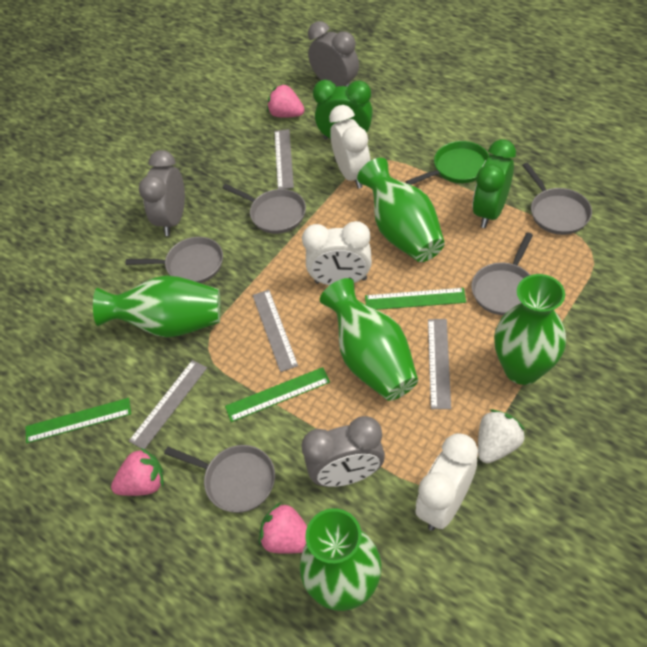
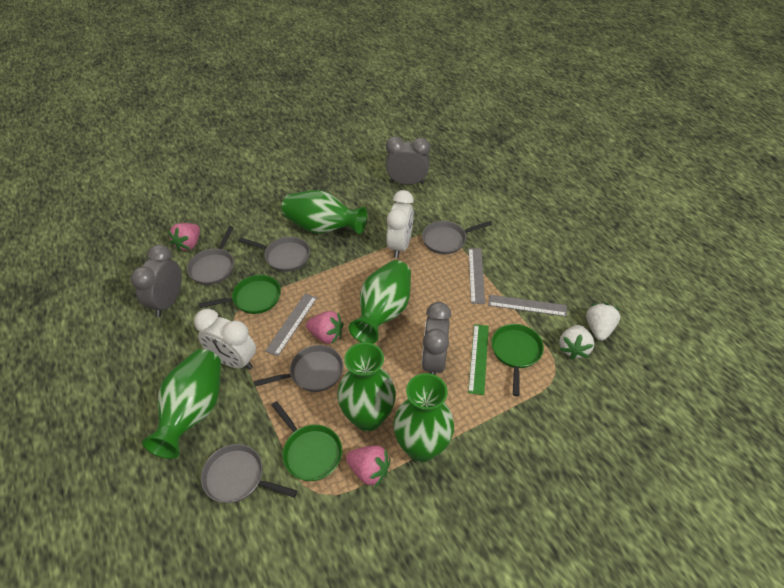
green clock: 2 -> 0
green pan: 1 -> 3
green ruler: 3 -> 1
grey ruler: 4 -> 3
white clock: 3 -> 2
white strawberry: 1 -> 2

